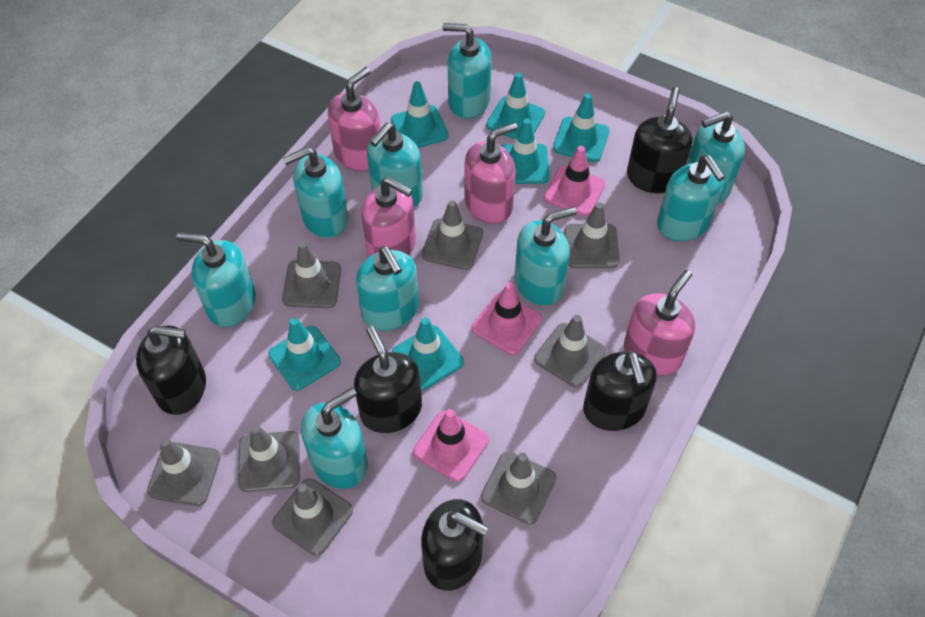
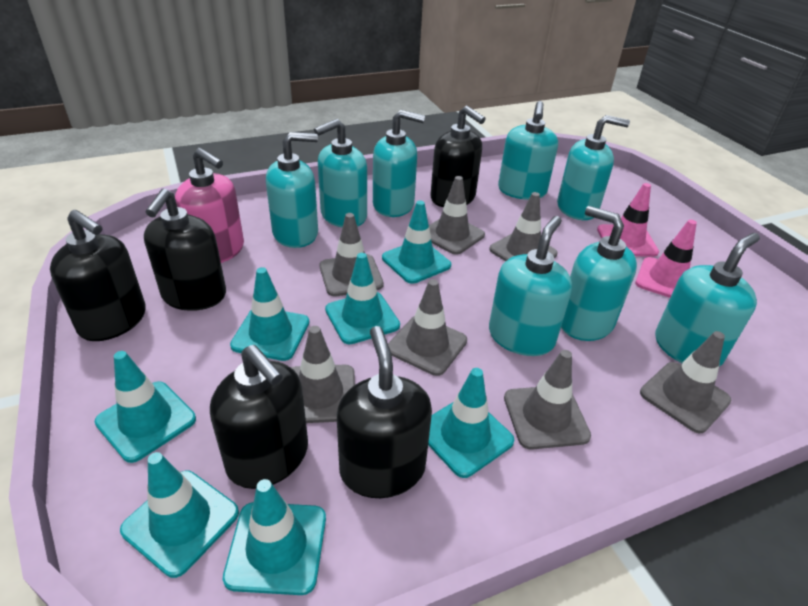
grey traffic cone: 8 -> 7
pink soap dispenser: 4 -> 1
pink traffic cone: 3 -> 2
turquoise soap dispenser: 9 -> 8
turquoise traffic cone: 6 -> 7

